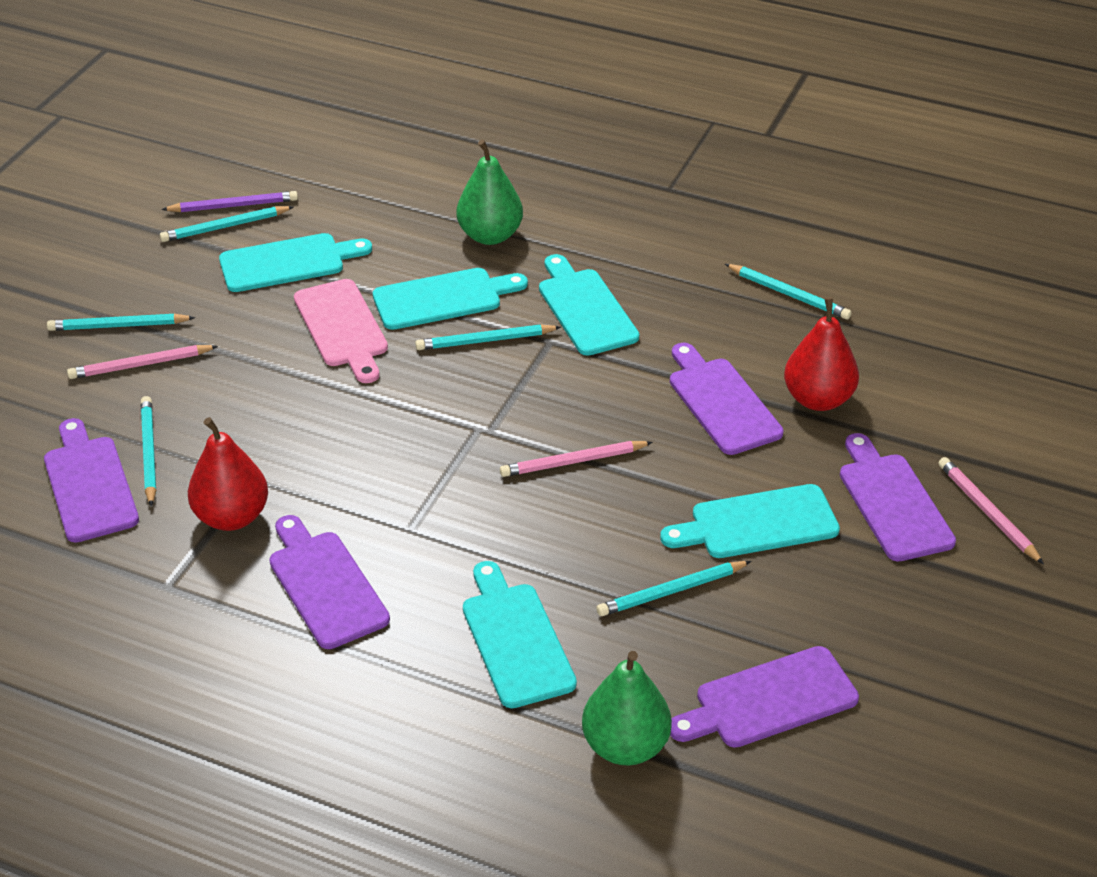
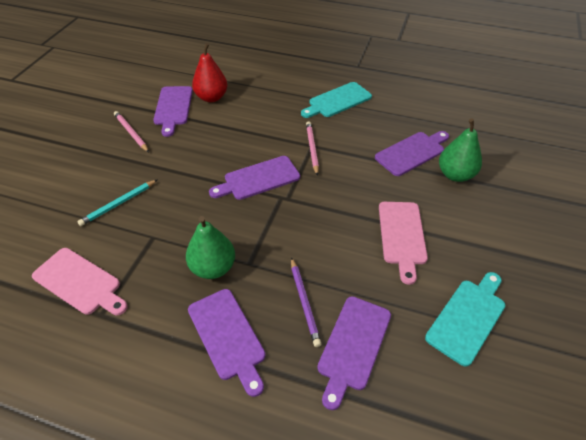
pink cutting board: 1 -> 2
pink pencil: 3 -> 2
red pear: 2 -> 1
turquoise cutting board: 5 -> 2
turquoise pencil: 6 -> 1

